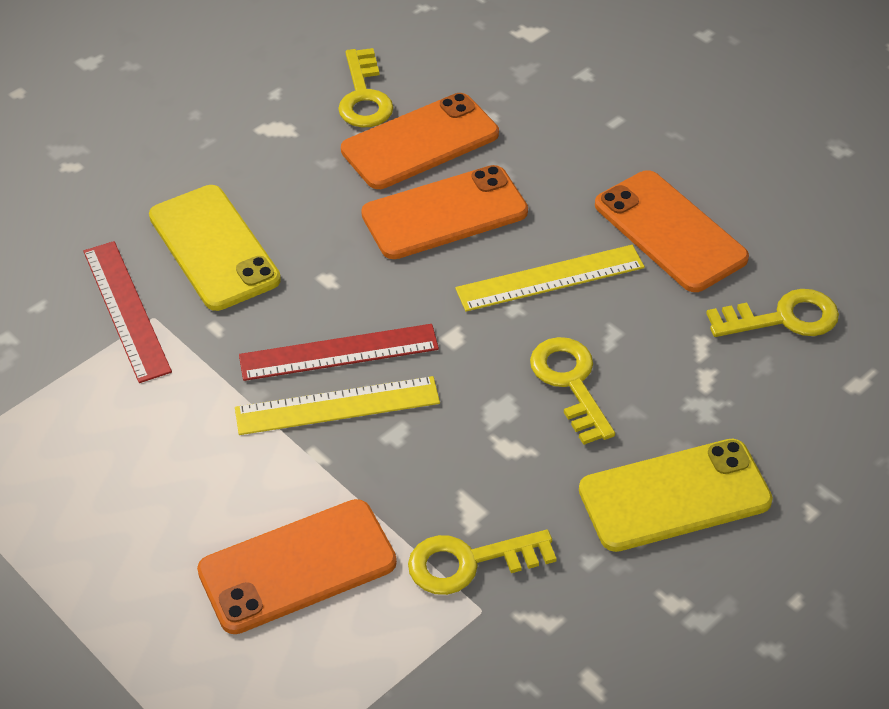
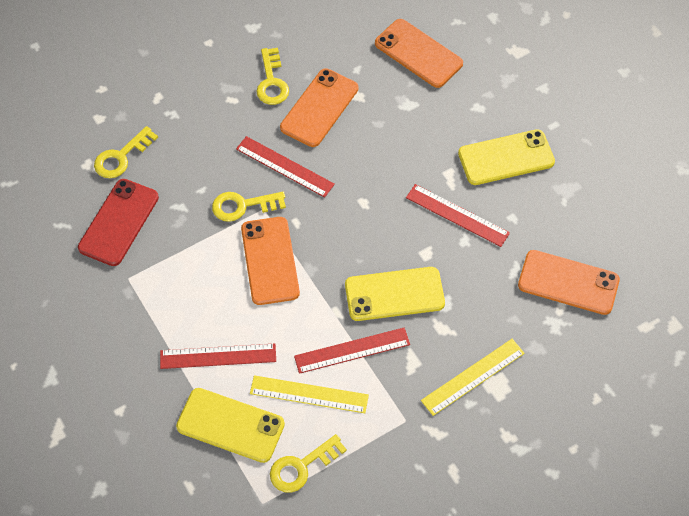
red phone: 0 -> 1
red ruler: 2 -> 4
yellow phone: 2 -> 3

